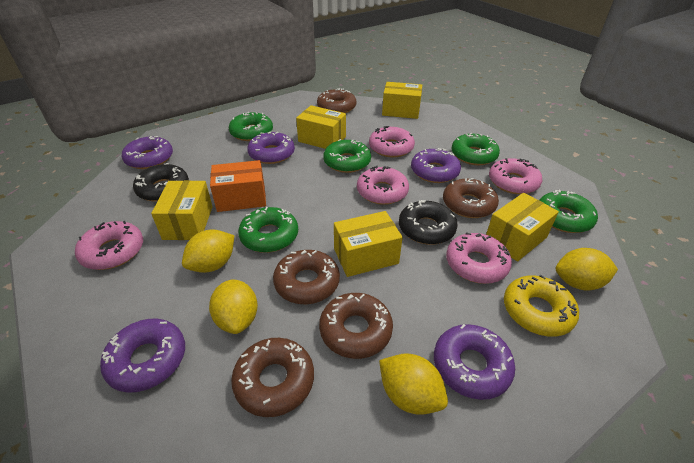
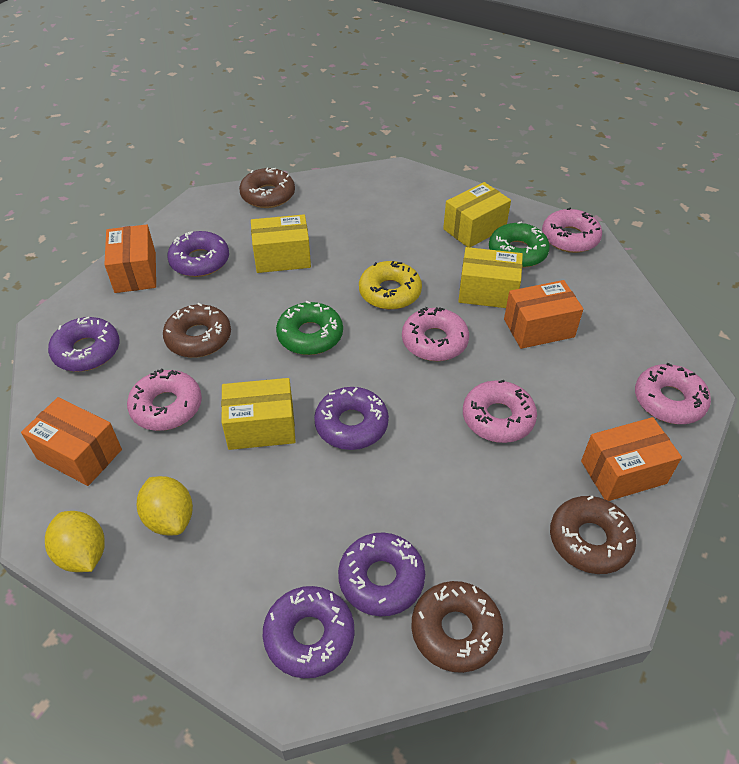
black donut: 2 -> 0
brown donut: 5 -> 4
green donut: 5 -> 2
orange box: 1 -> 4
yellow box: 5 -> 4
yellow lemon: 4 -> 2

